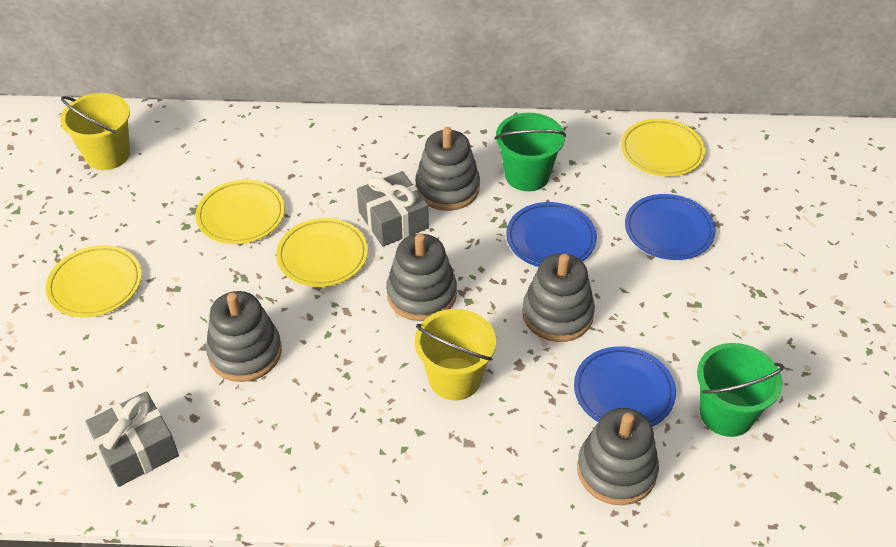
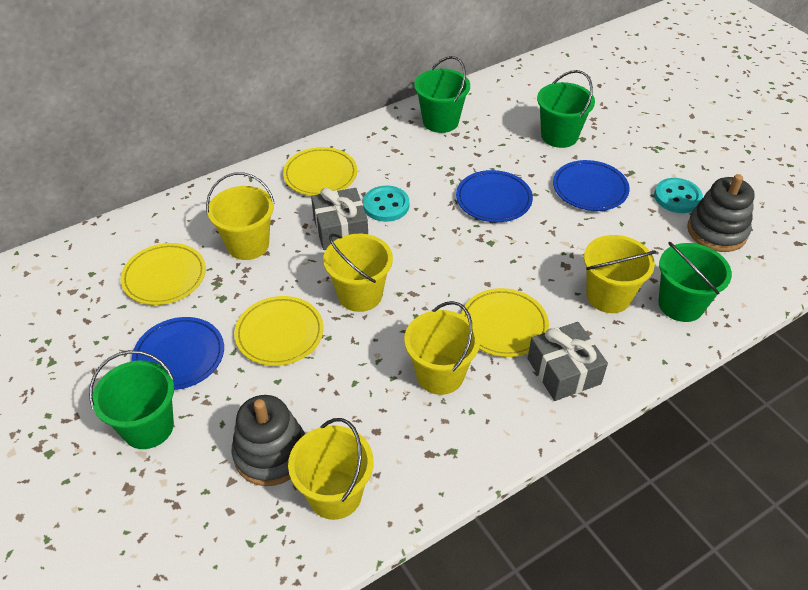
green bucket: 2 -> 4
grey stacking toy: 5 -> 2
turquoise button: 0 -> 2
yellow bucket: 2 -> 5

